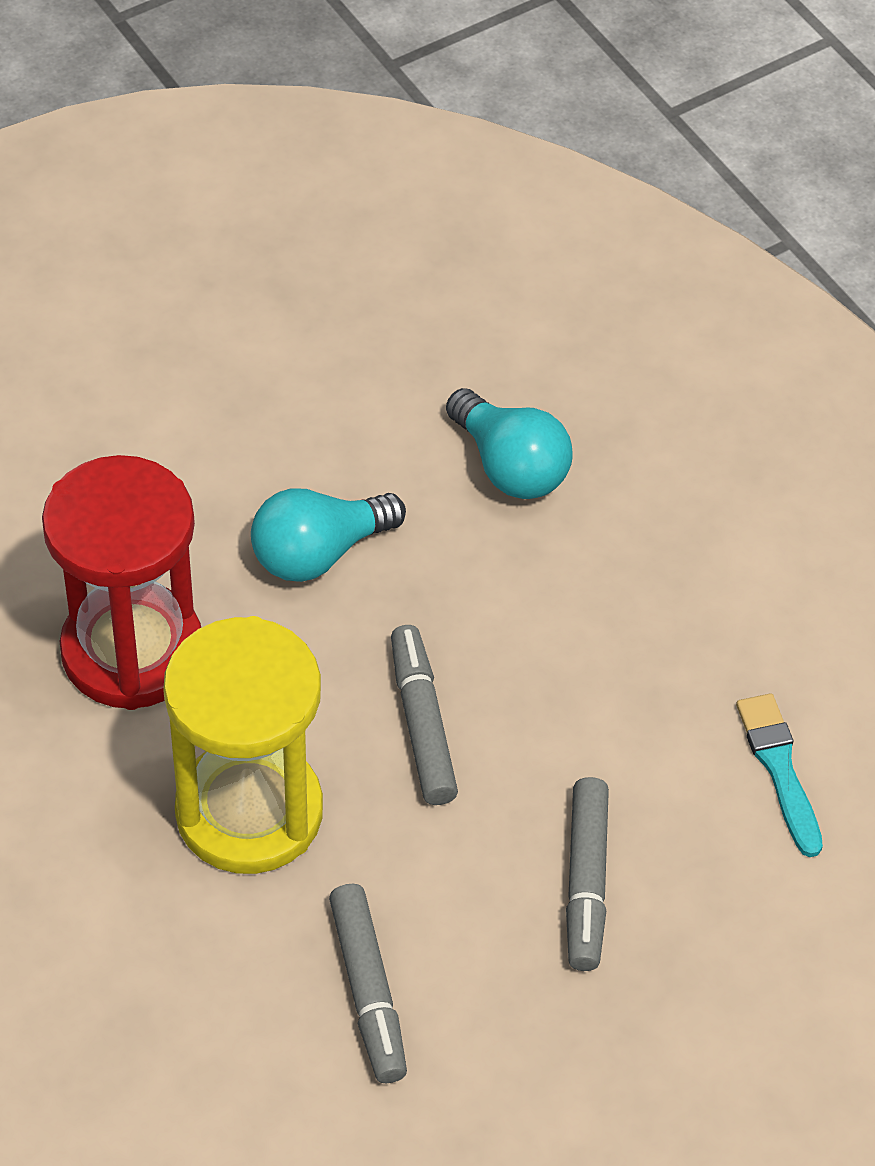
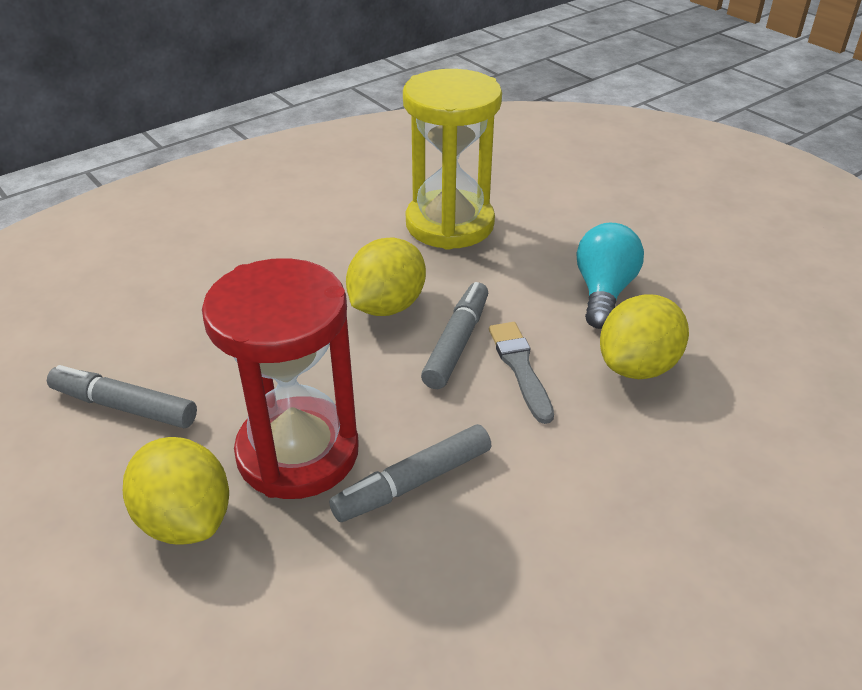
grey brush: 0 -> 1
turquoise brush: 1 -> 0
turquoise light bulb: 2 -> 1
yellow lemon: 0 -> 3

